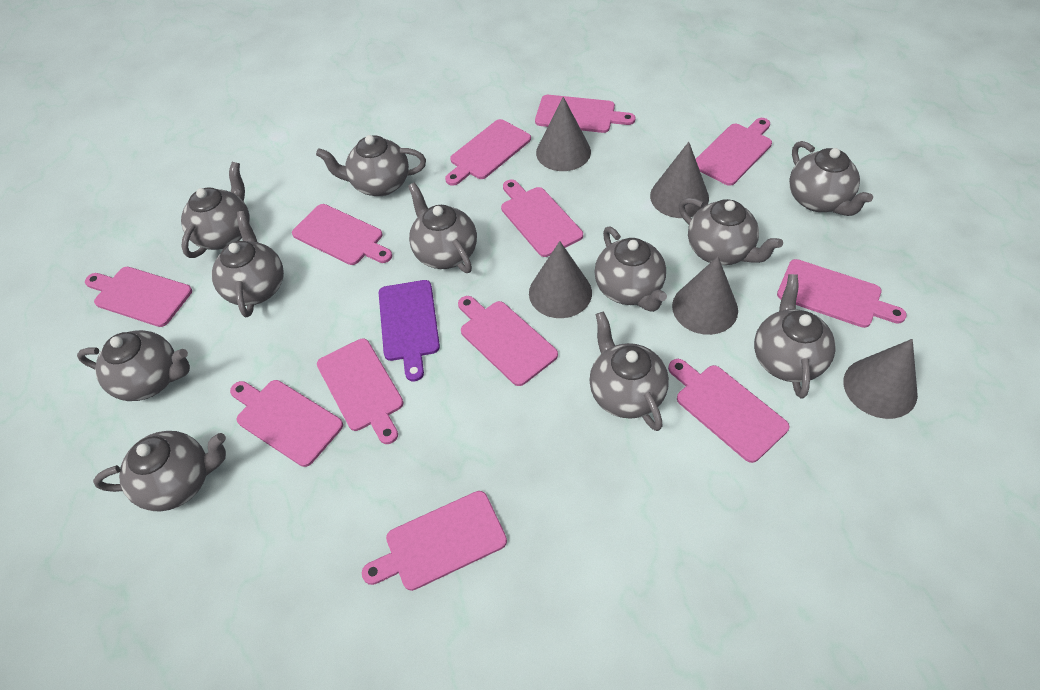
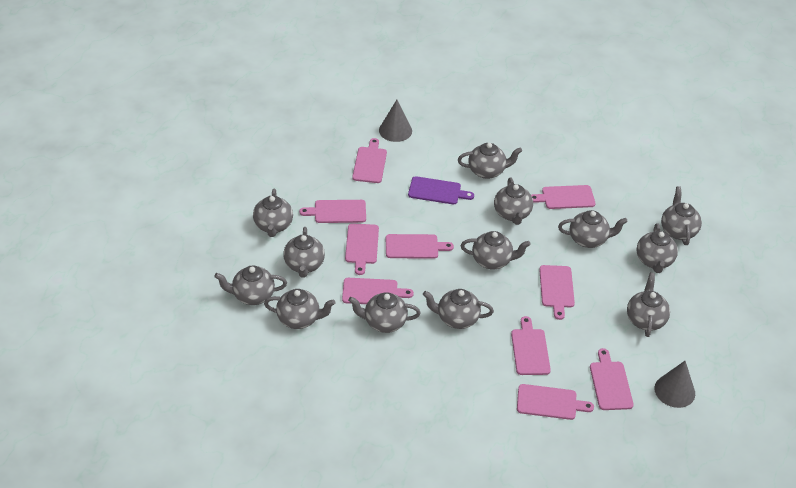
grey cone: 5 -> 2
grey teapot: 11 -> 13
pink cutting board: 12 -> 10

